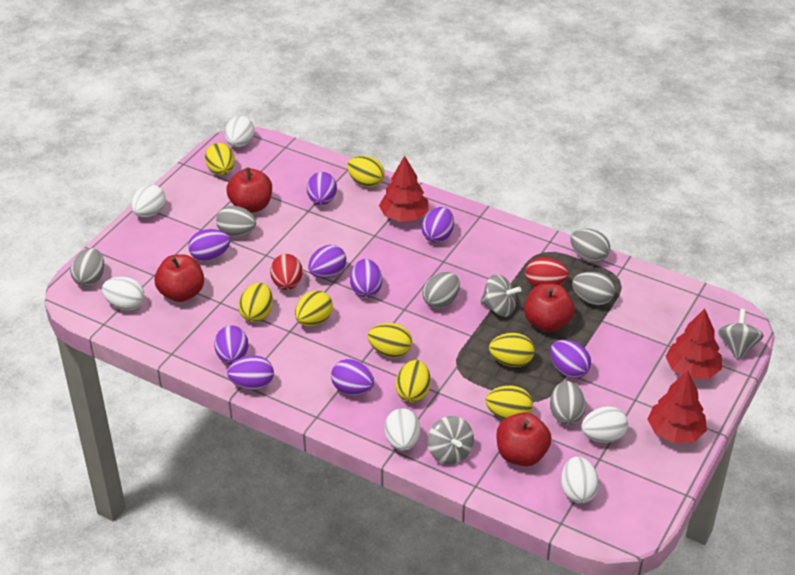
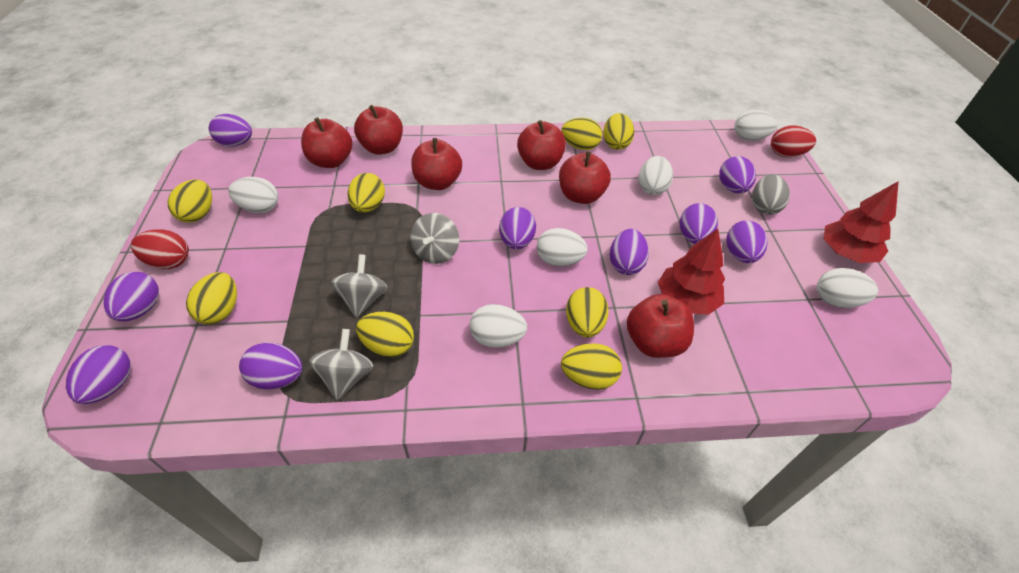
grey egg: 6 -> 1
red apple: 4 -> 6
red tree: 3 -> 2

